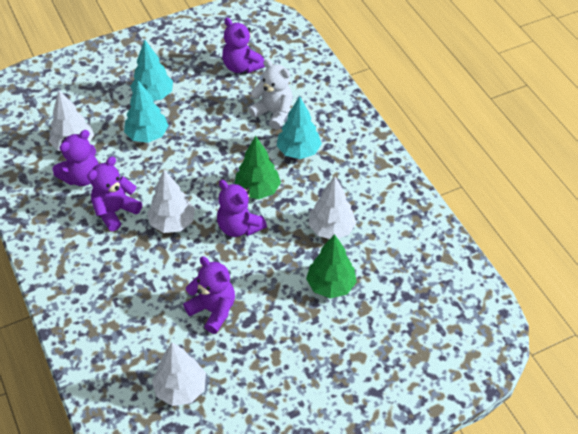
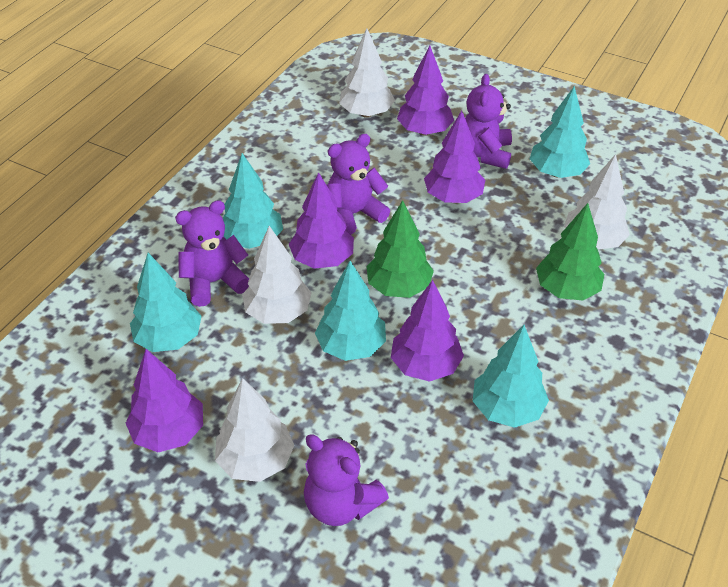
purple teddy bear: 5 -> 4
purple tree: 0 -> 5
turquoise tree: 3 -> 5
white teddy bear: 1 -> 0

